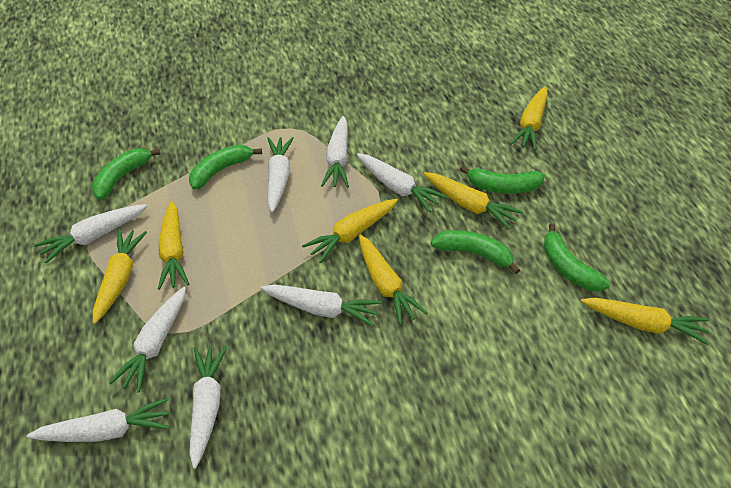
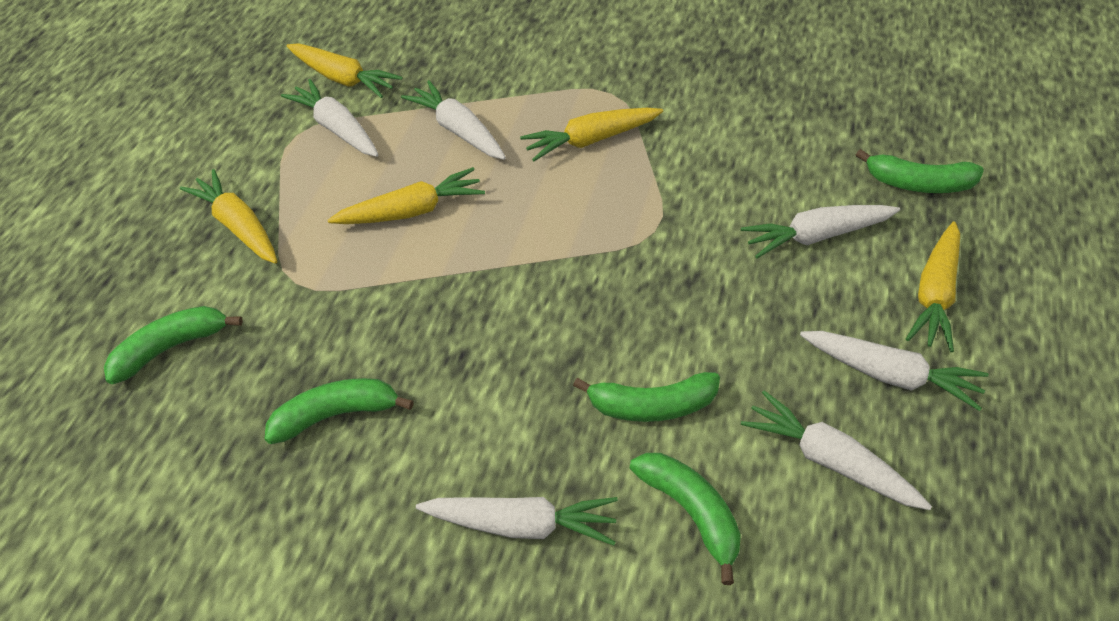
white carrot: 8 -> 6
yellow carrot: 7 -> 5

